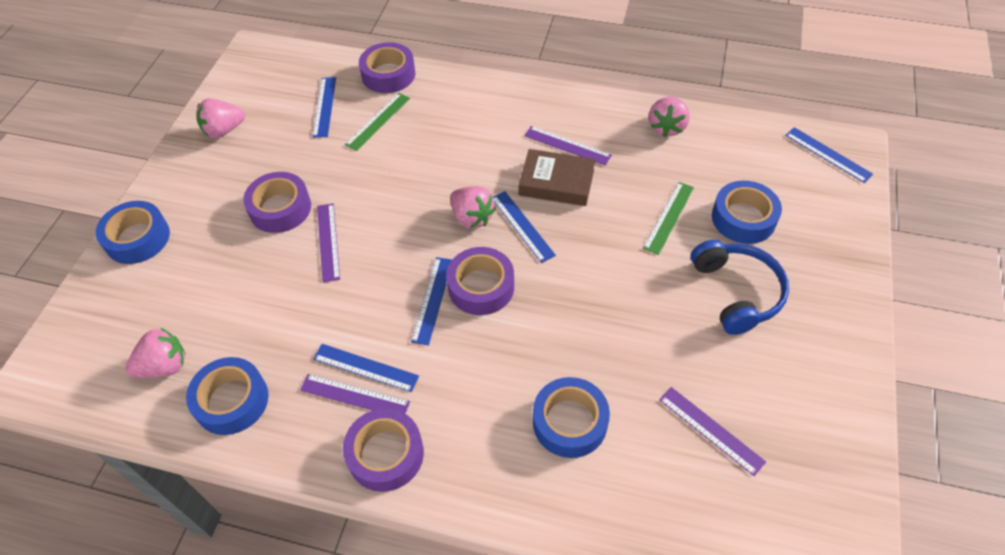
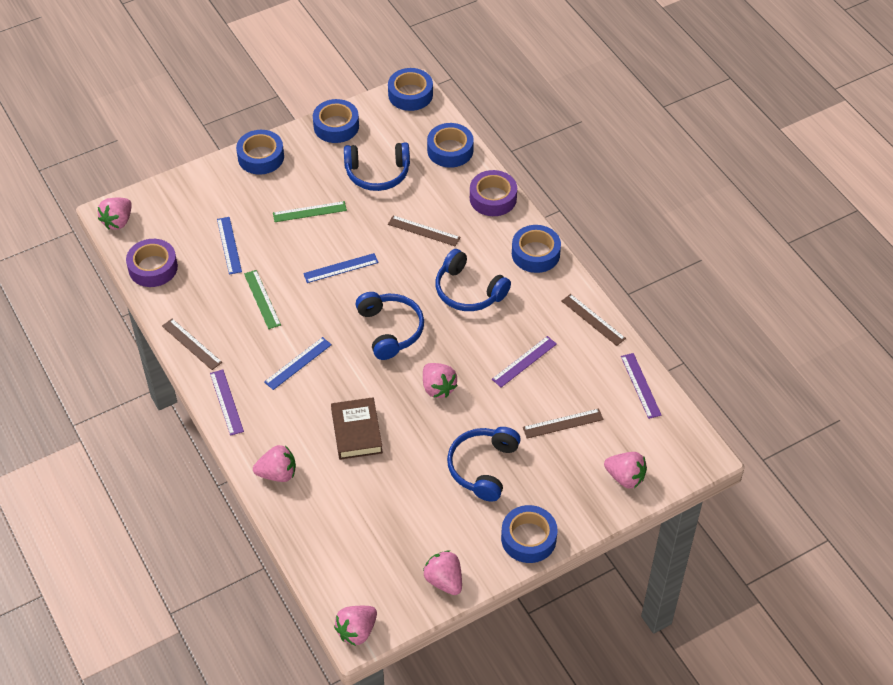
blue headphones: 1 -> 4
blue ruler: 5 -> 3
blue tape: 4 -> 6
brown ruler: 0 -> 4
pink strawberry: 4 -> 6
purple ruler: 4 -> 3
purple tape: 4 -> 2

